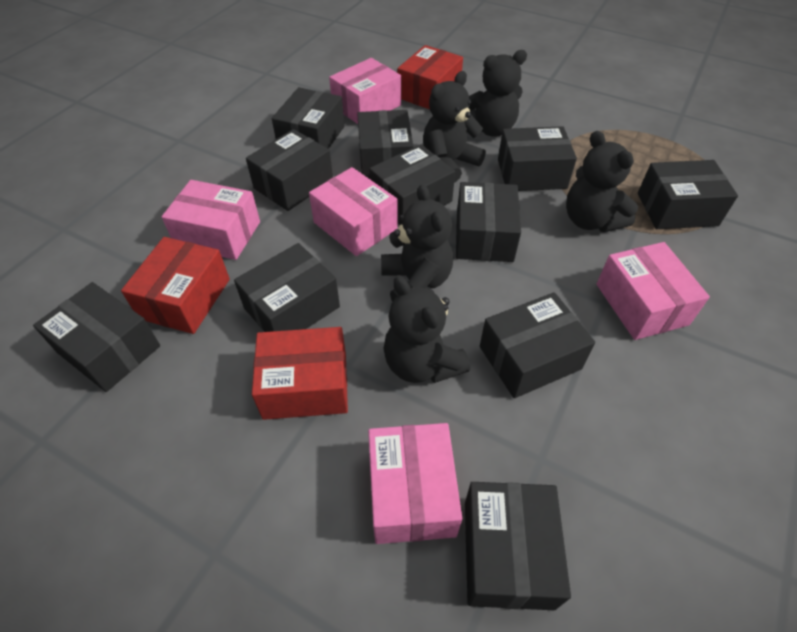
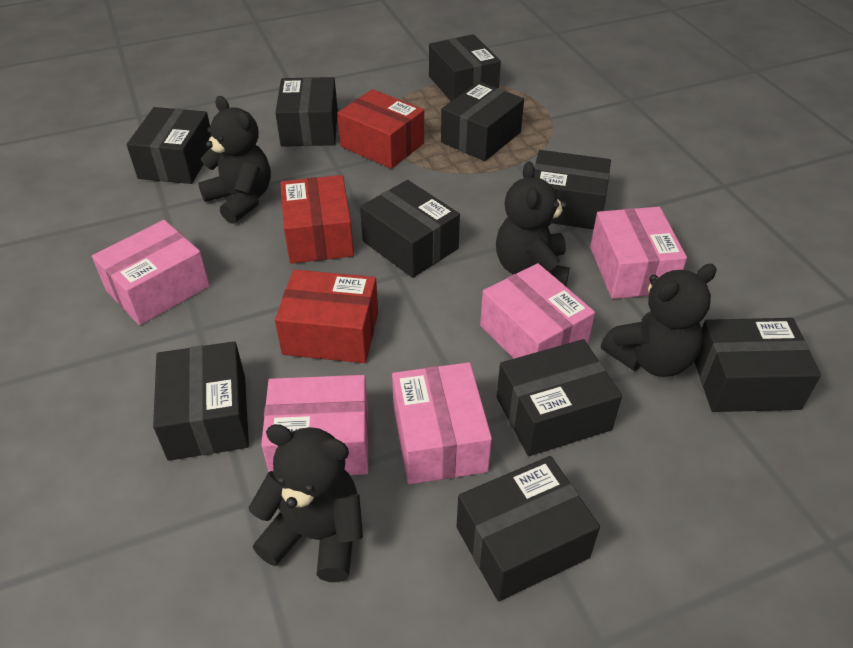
black box: 11 -> 10
black teddy bear: 5 -> 4

